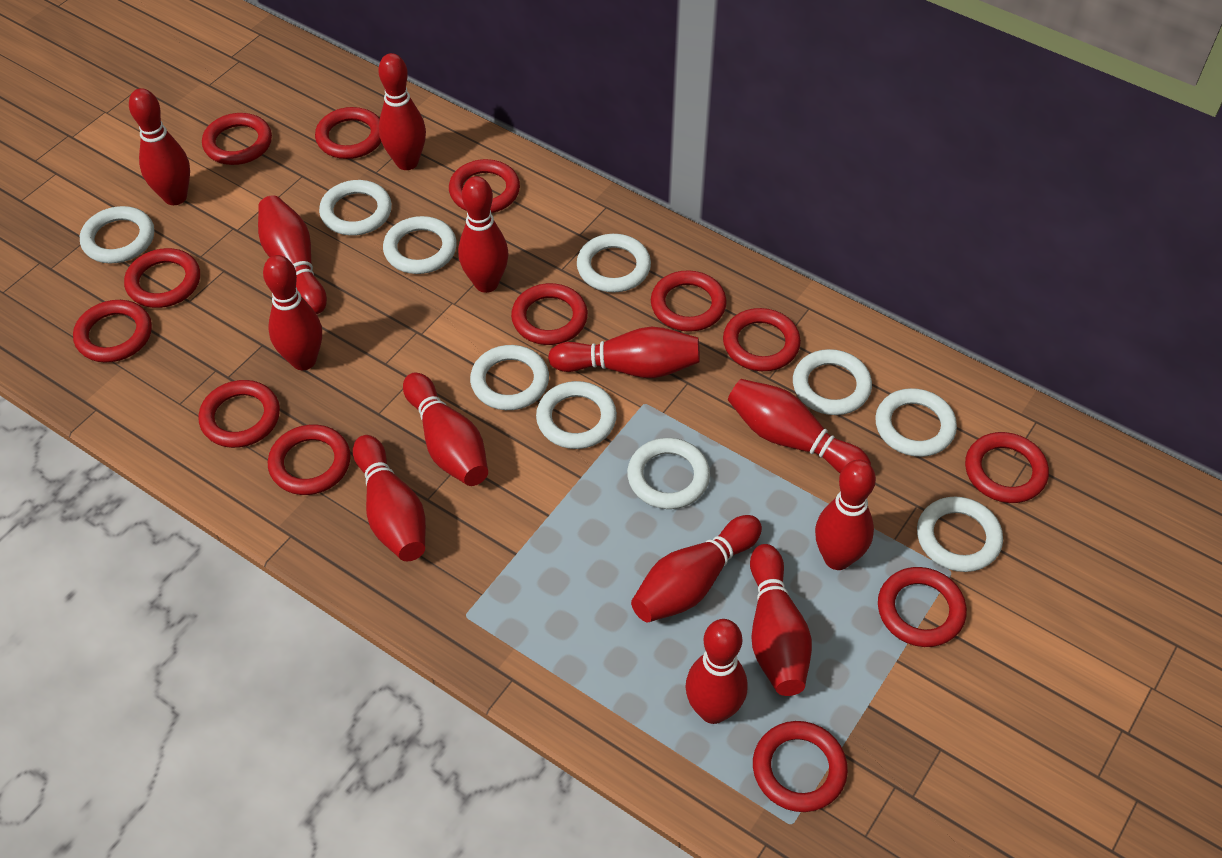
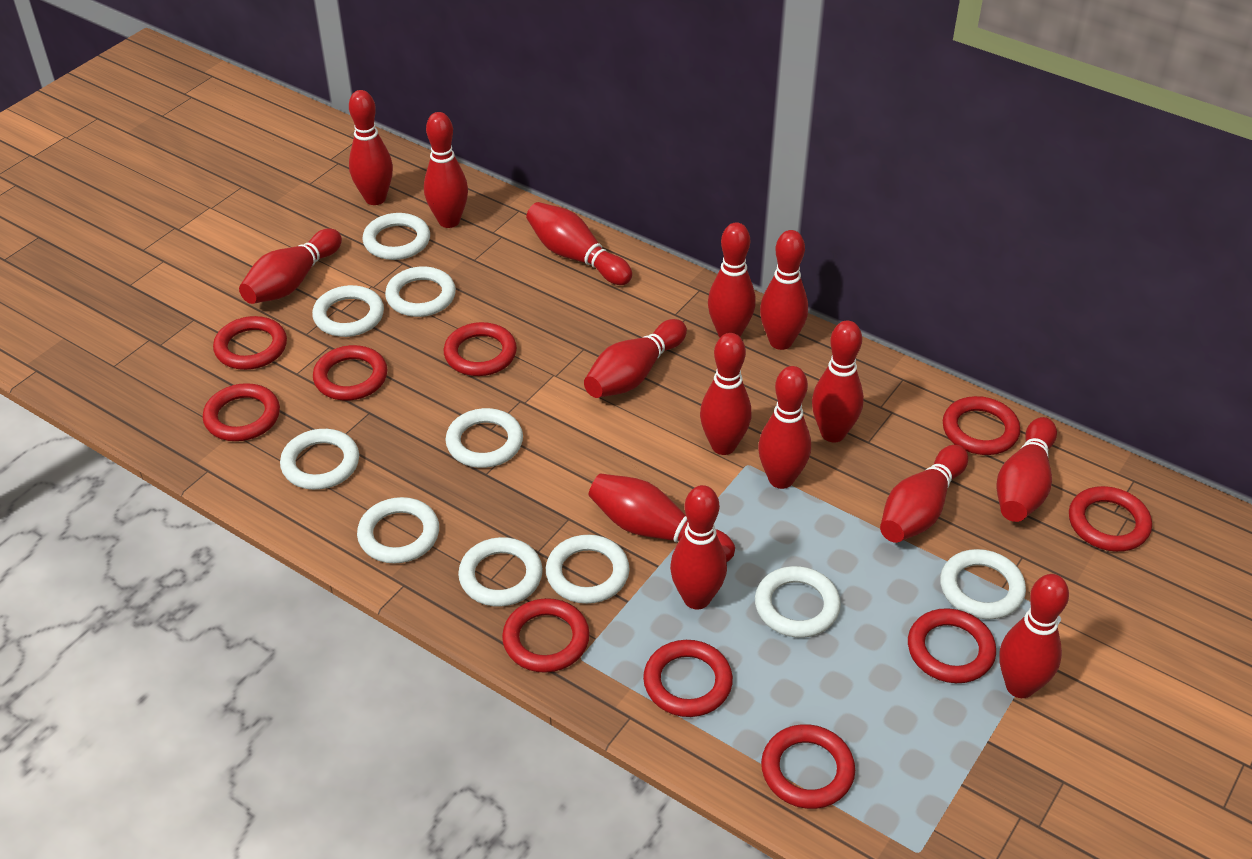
red bowling pin: 13 -> 15
red ring: 13 -> 10

